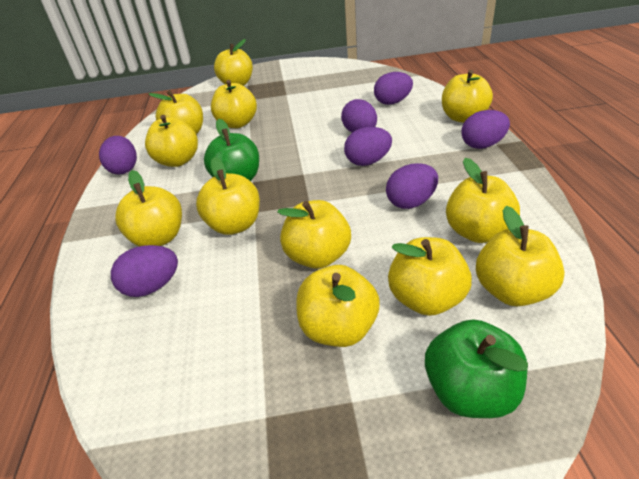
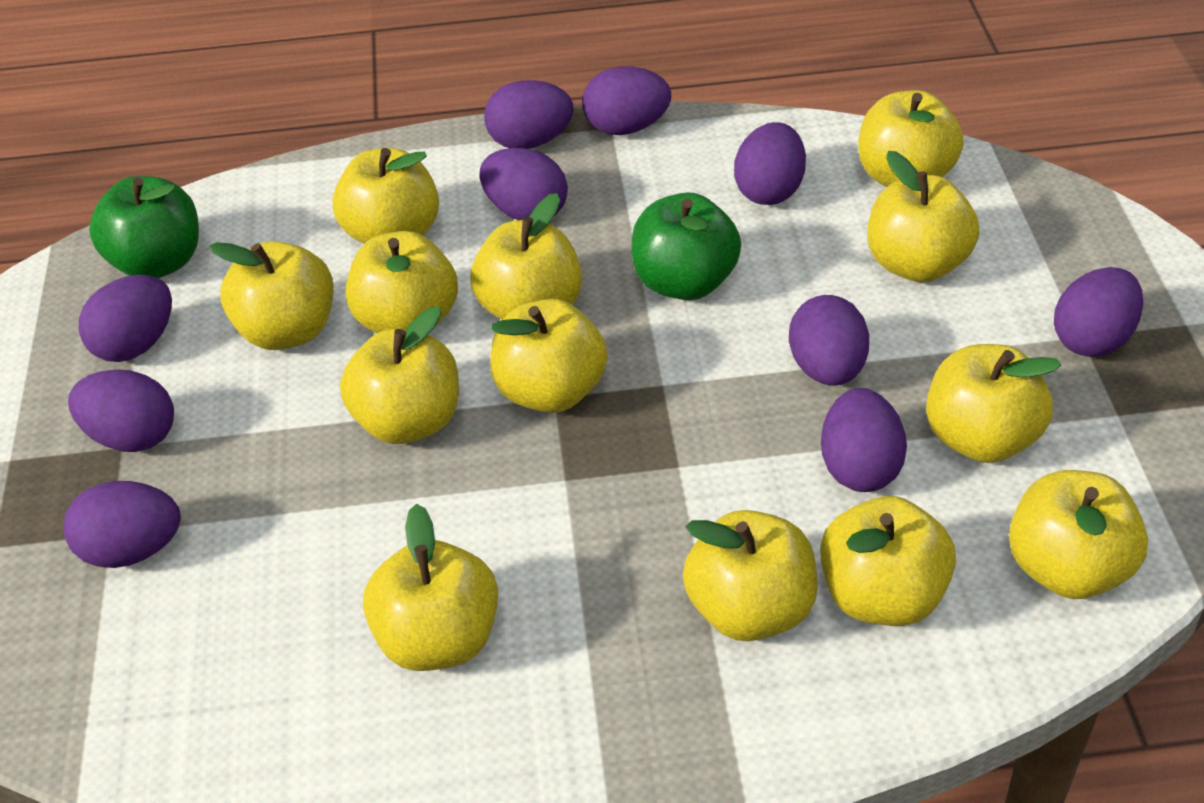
purple egg: 7 -> 10
yellow apple: 12 -> 13

